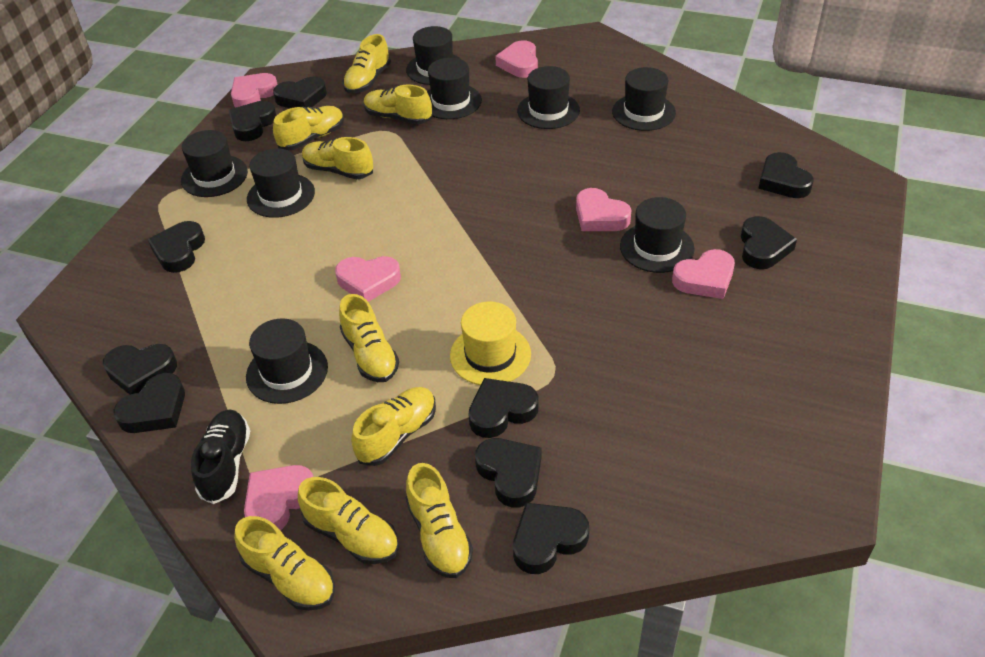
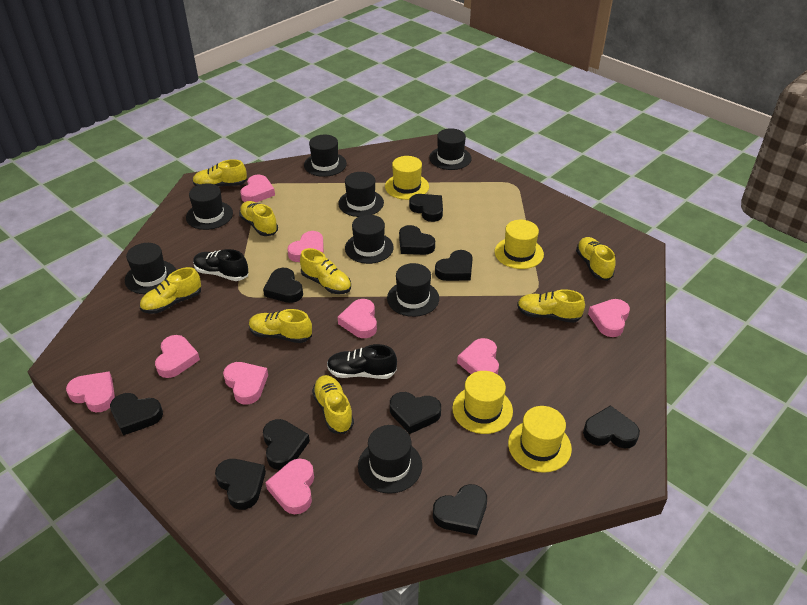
black shoe: 1 -> 2
pink heart: 6 -> 9
yellow hat: 1 -> 4
yellow shoe: 9 -> 8

